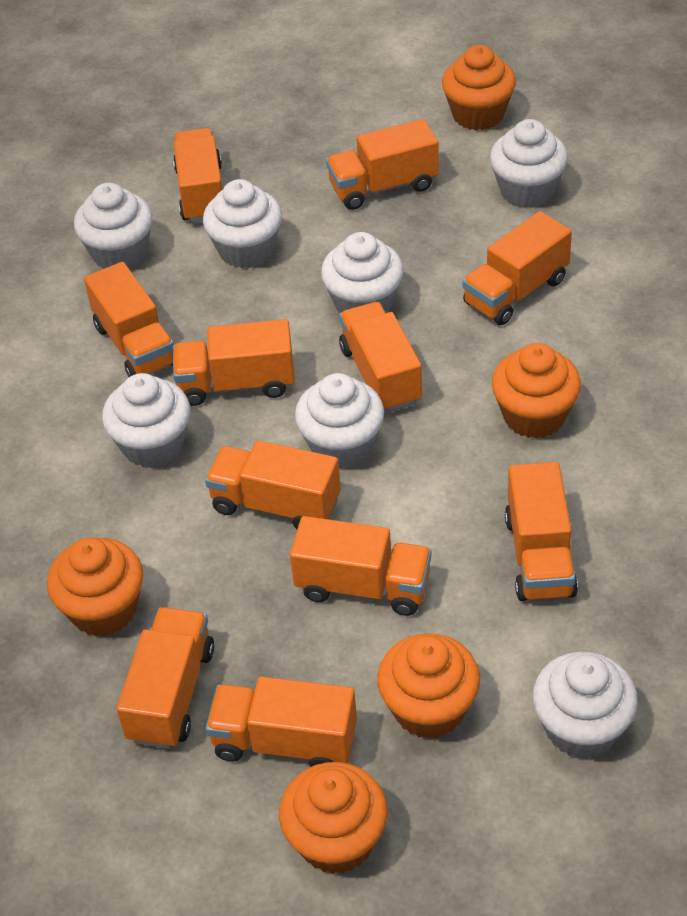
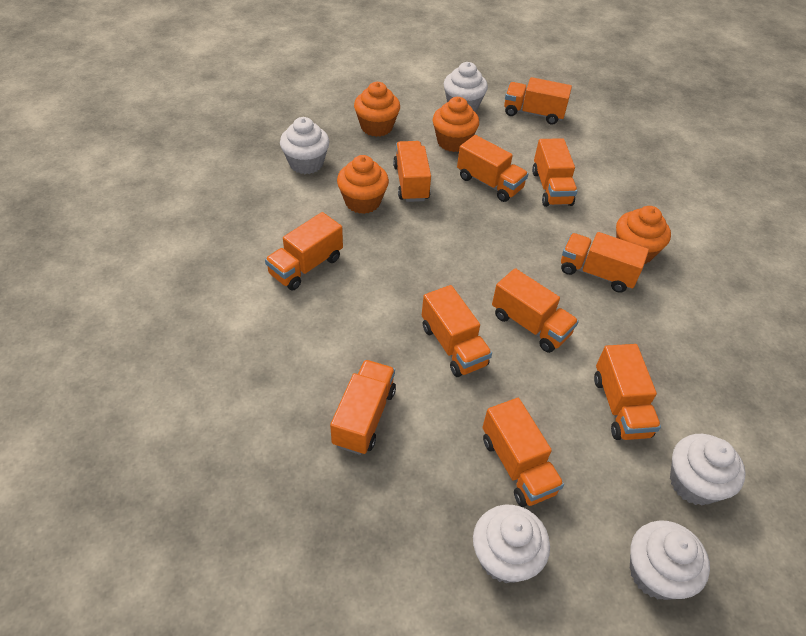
orange cupcake: 5 -> 4
white cupcake: 7 -> 5

